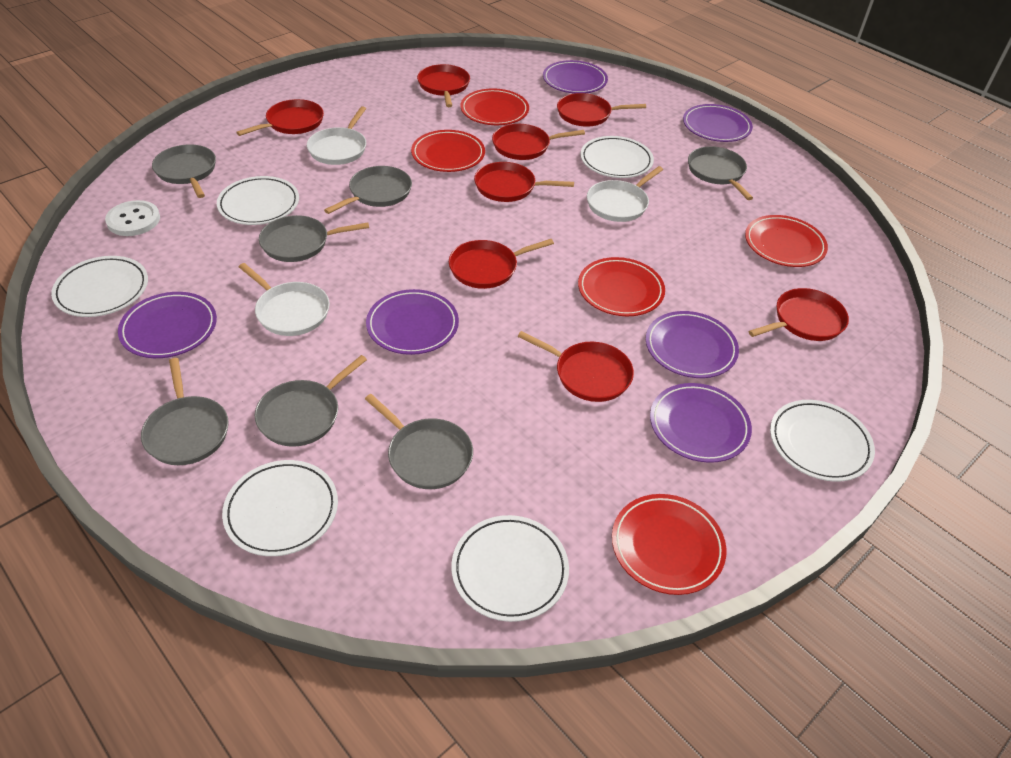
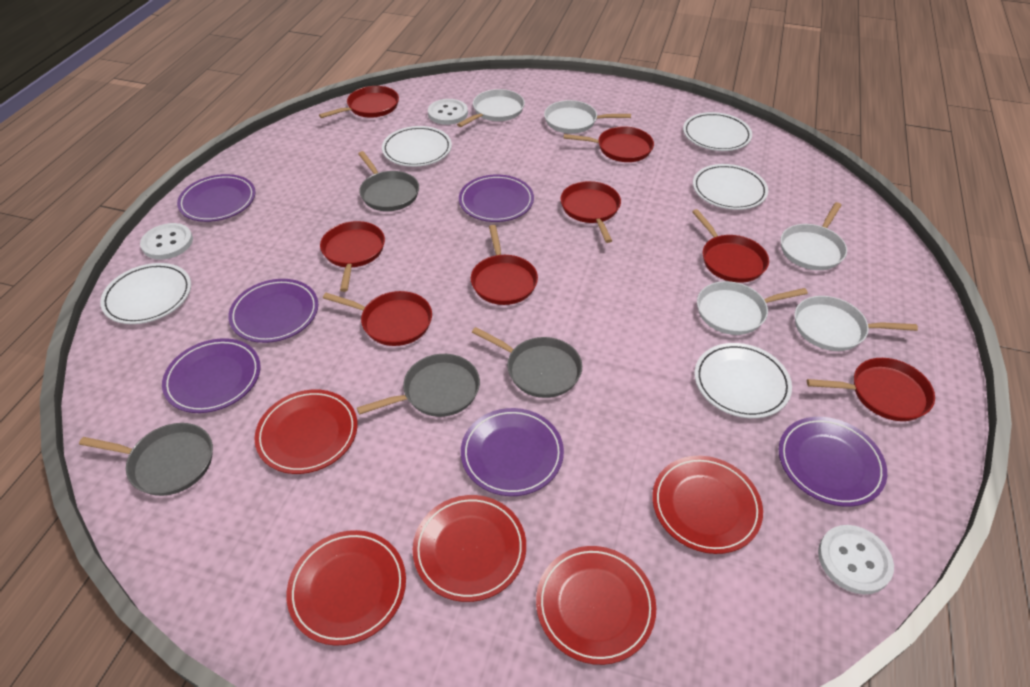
grey pan: 7 -> 4
white button: 1 -> 3
white pan: 3 -> 5
white plate: 6 -> 5

